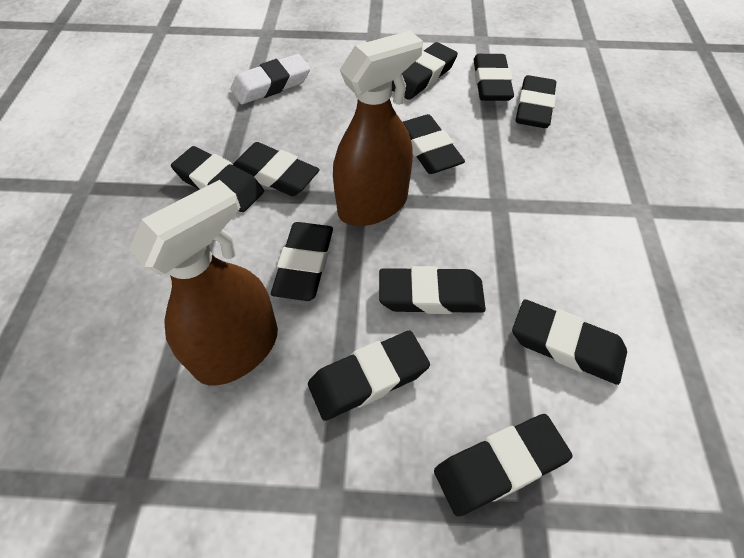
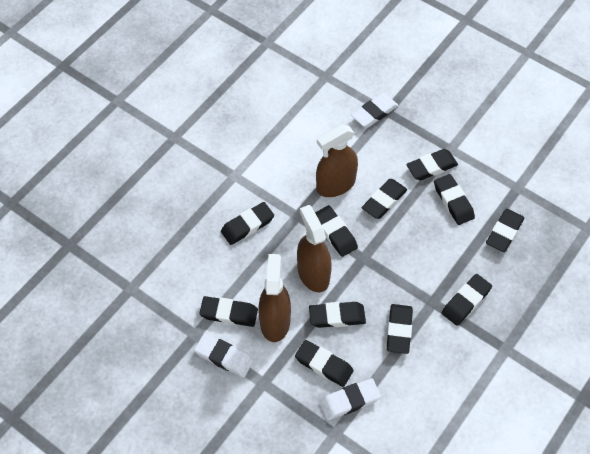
brown spray bottle: 2 -> 3
white eraser: 1 -> 3

